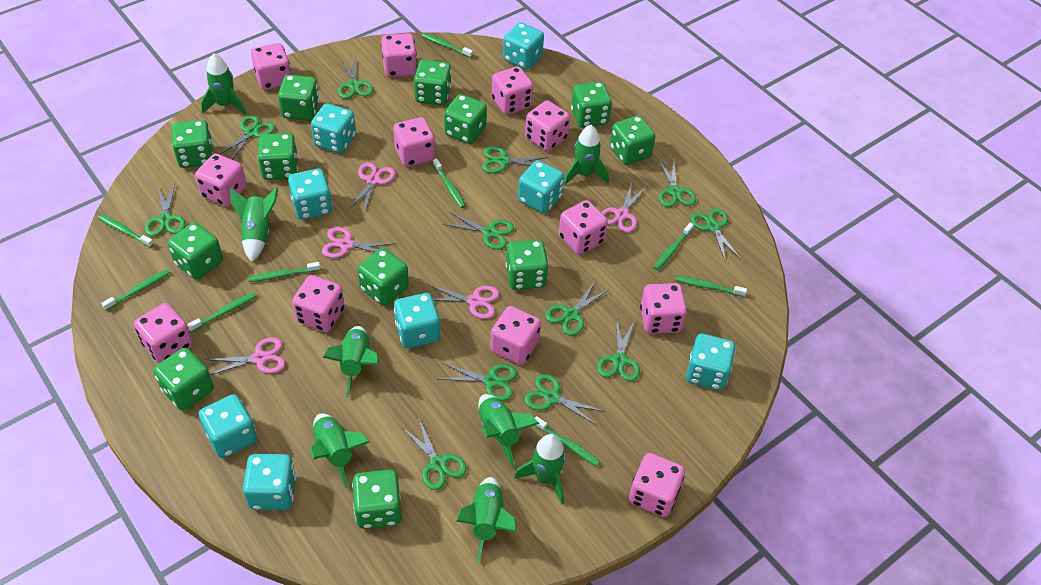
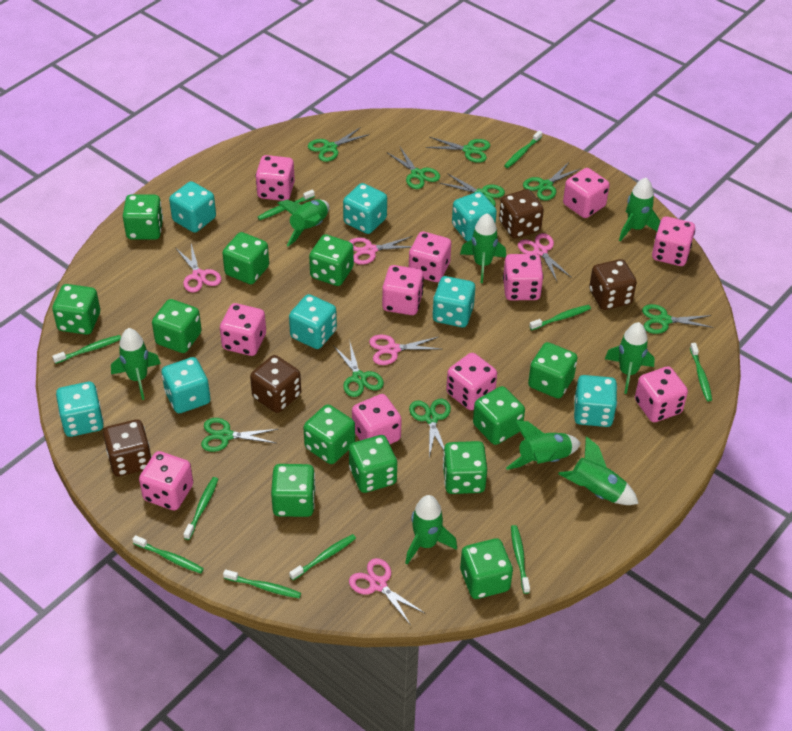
brown dice: 0 -> 4
green scissors: 12 -> 9
green toothbrush: 9 -> 10
pink dice: 12 -> 11

